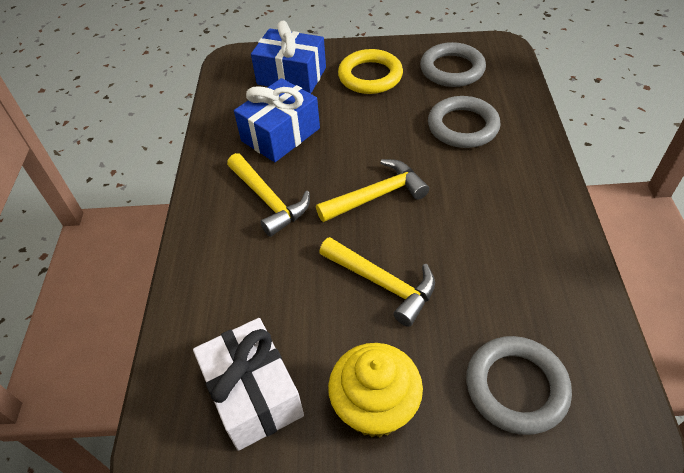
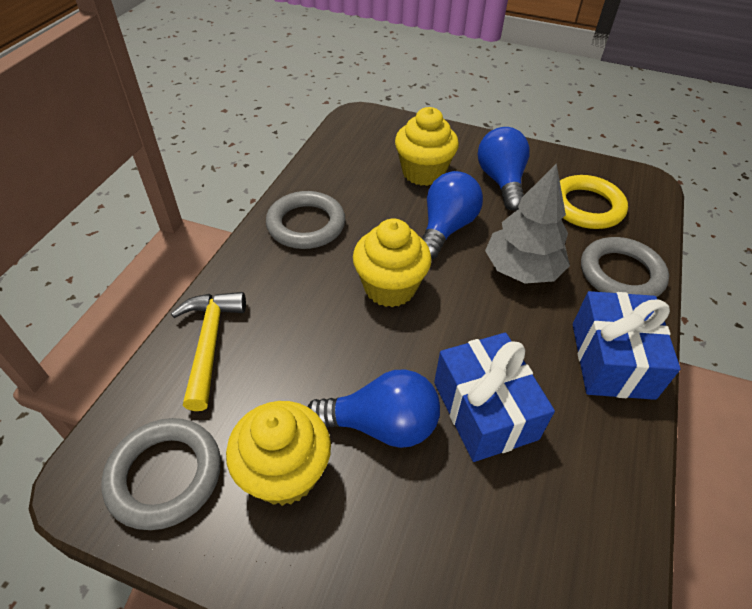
blue light bulb: 0 -> 3
grey tree: 0 -> 1
white gift: 1 -> 0
yellow cupcake: 1 -> 3
yellow hammer: 3 -> 1

